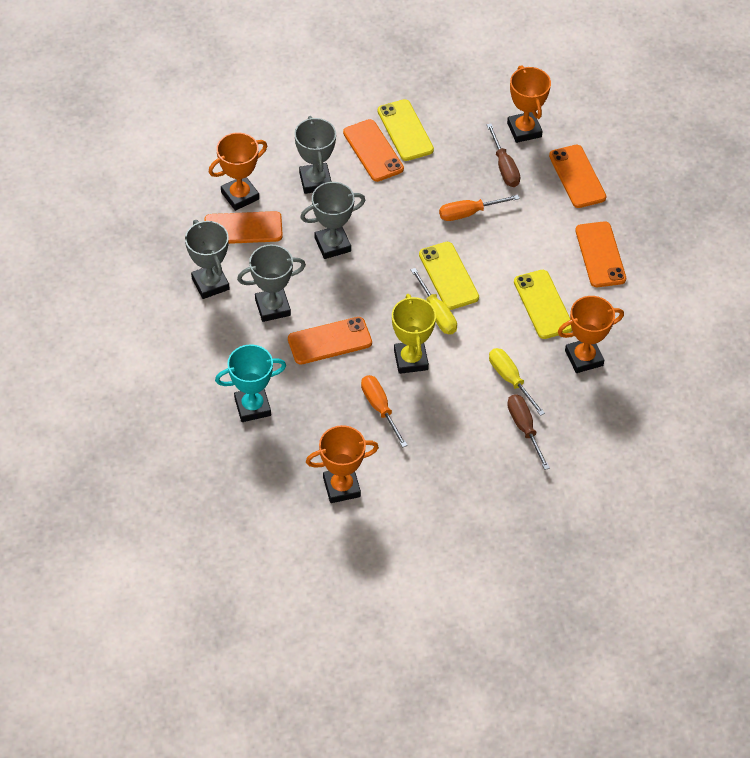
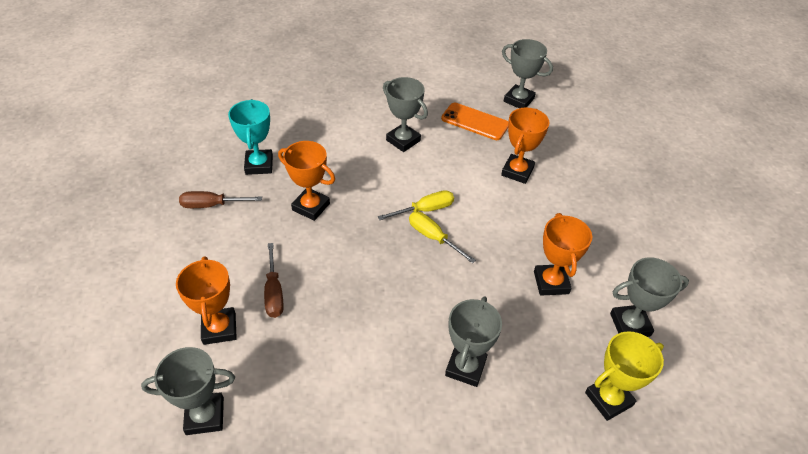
grey trophy: 4 -> 5
orange phone: 5 -> 1
orange screwdriver: 2 -> 0
yellow phone: 3 -> 0

